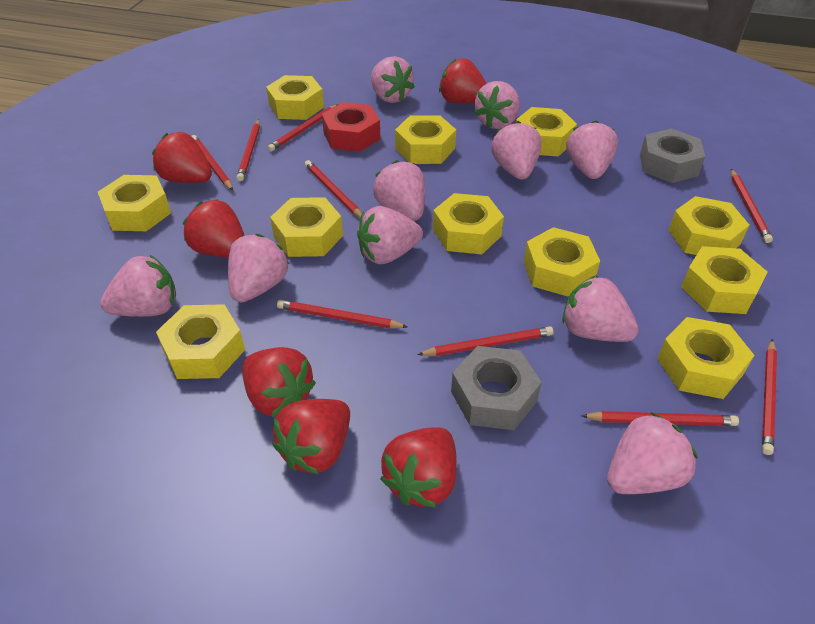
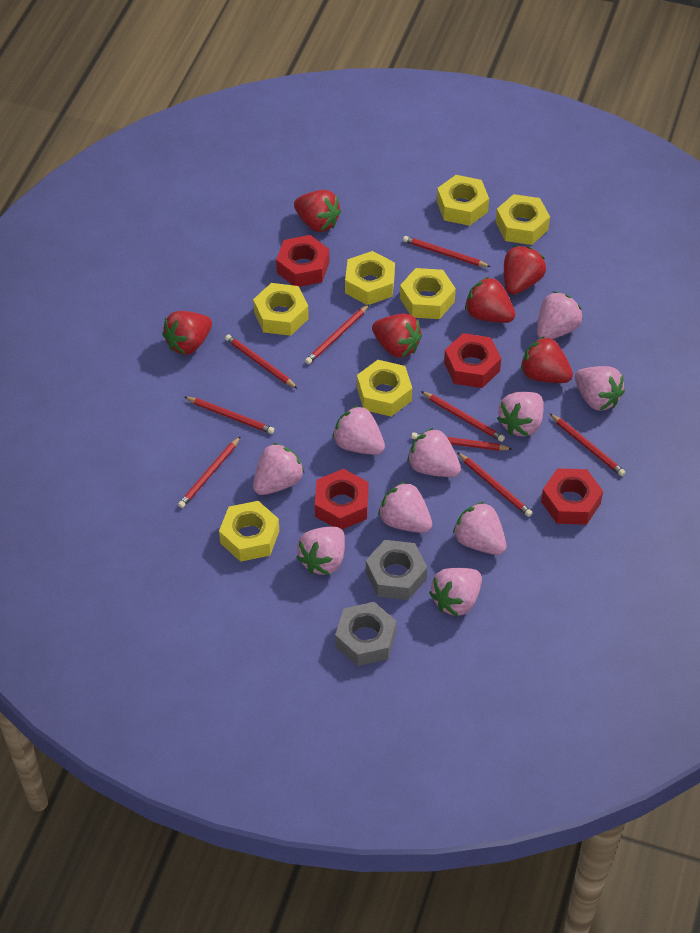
red nut: 1 -> 4
yellow nut: 11 -> 7

